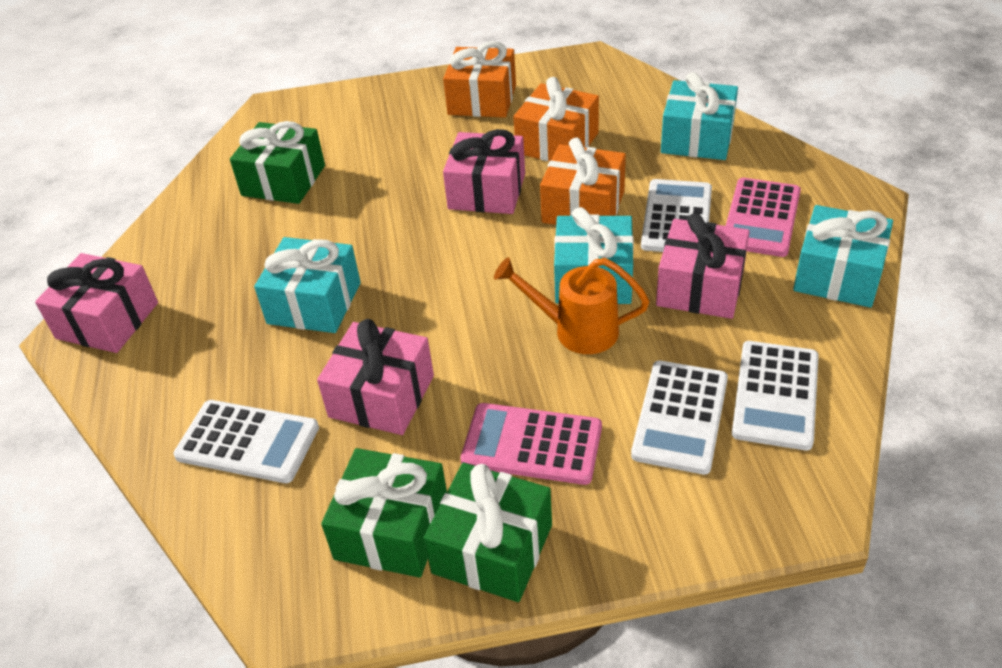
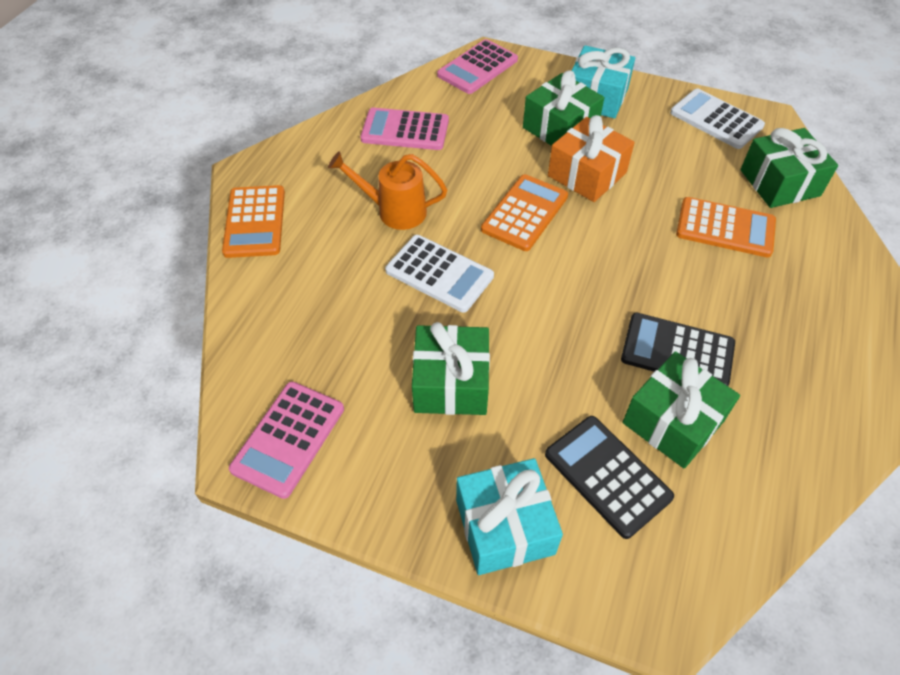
black calculator: 0 -> 2
green gift: 3 -> 4
orange calculator: 0 -> 3
orange gift: 3 -> 1
pink calculator: 2 -> 3
pink gift: 4 -> 0
turquoise gift: 4 -> 2
white calculator: 4 -> 2

